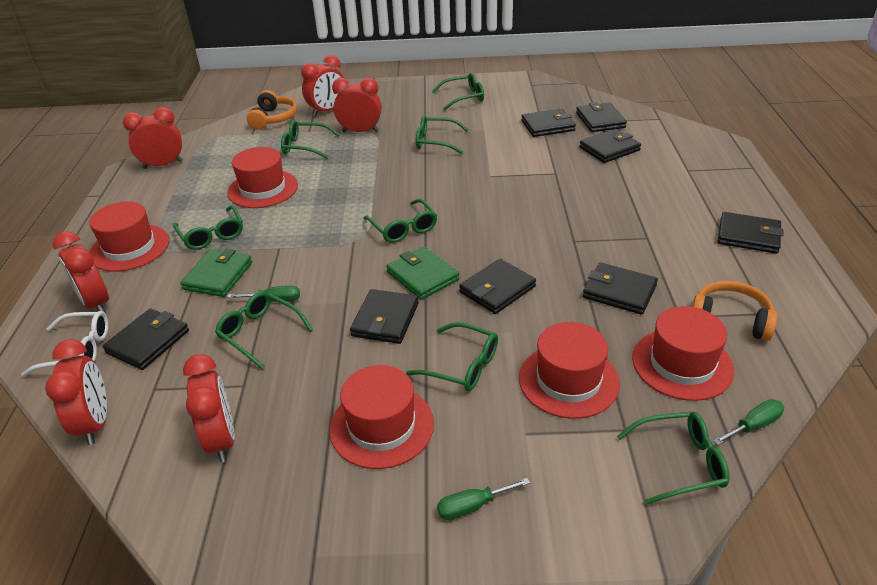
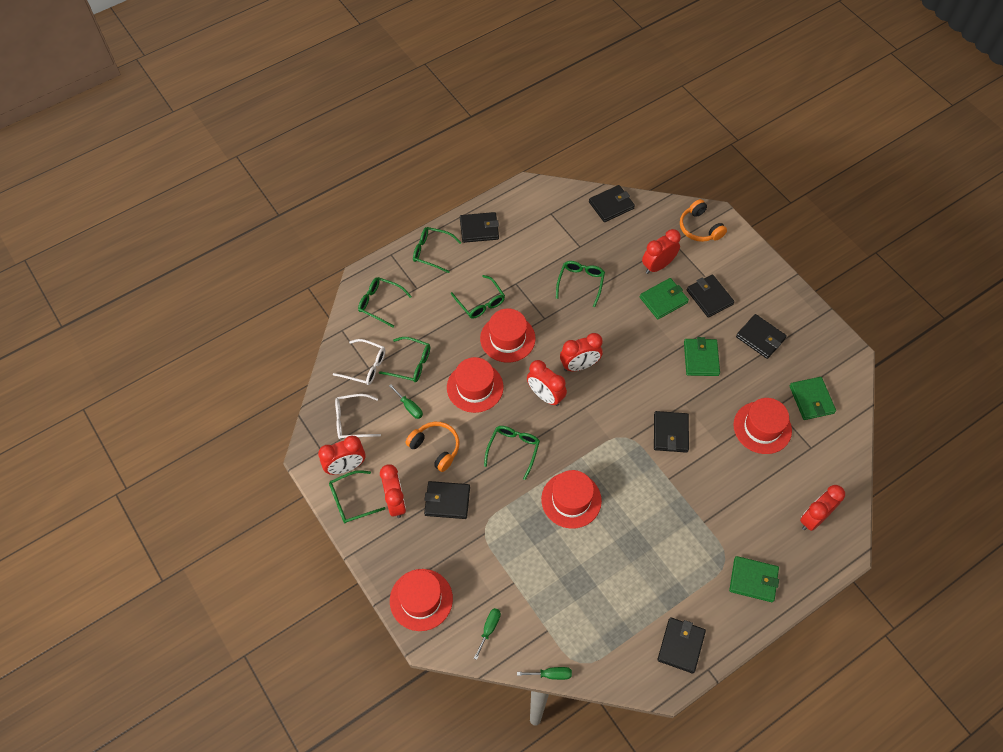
black wallet: 8 -> 7
green glasses: 8 -> 7
green wallet: 2 -> 4
white glasses: 1 -> 2

